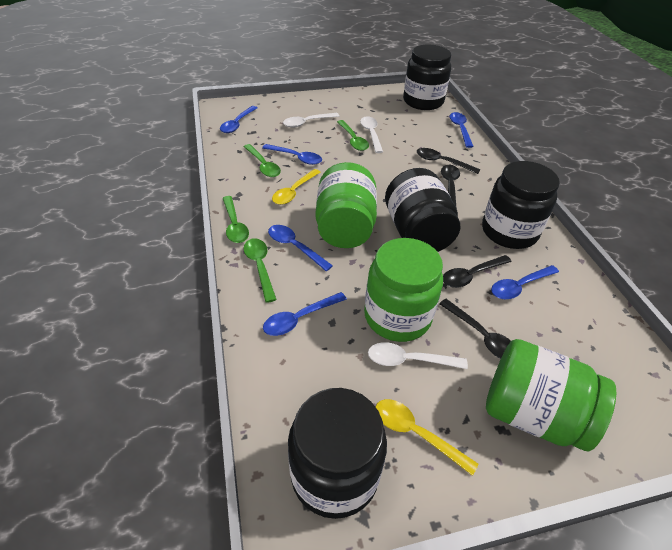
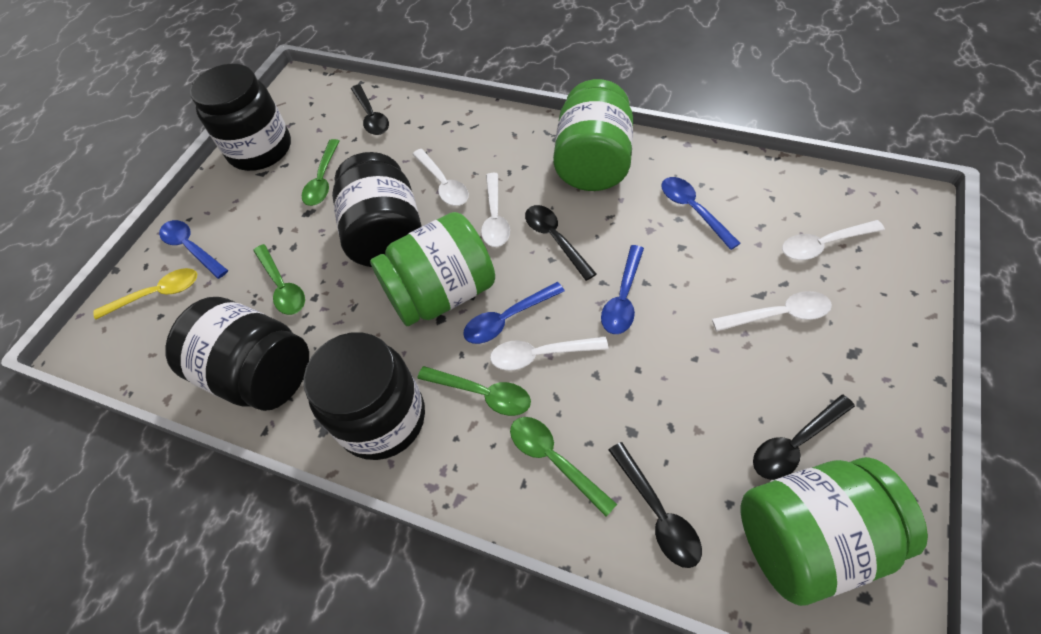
blue spoon: 6 -> 4
white spoon: 3 -> 5
yellow spoon: 2 -> 1

